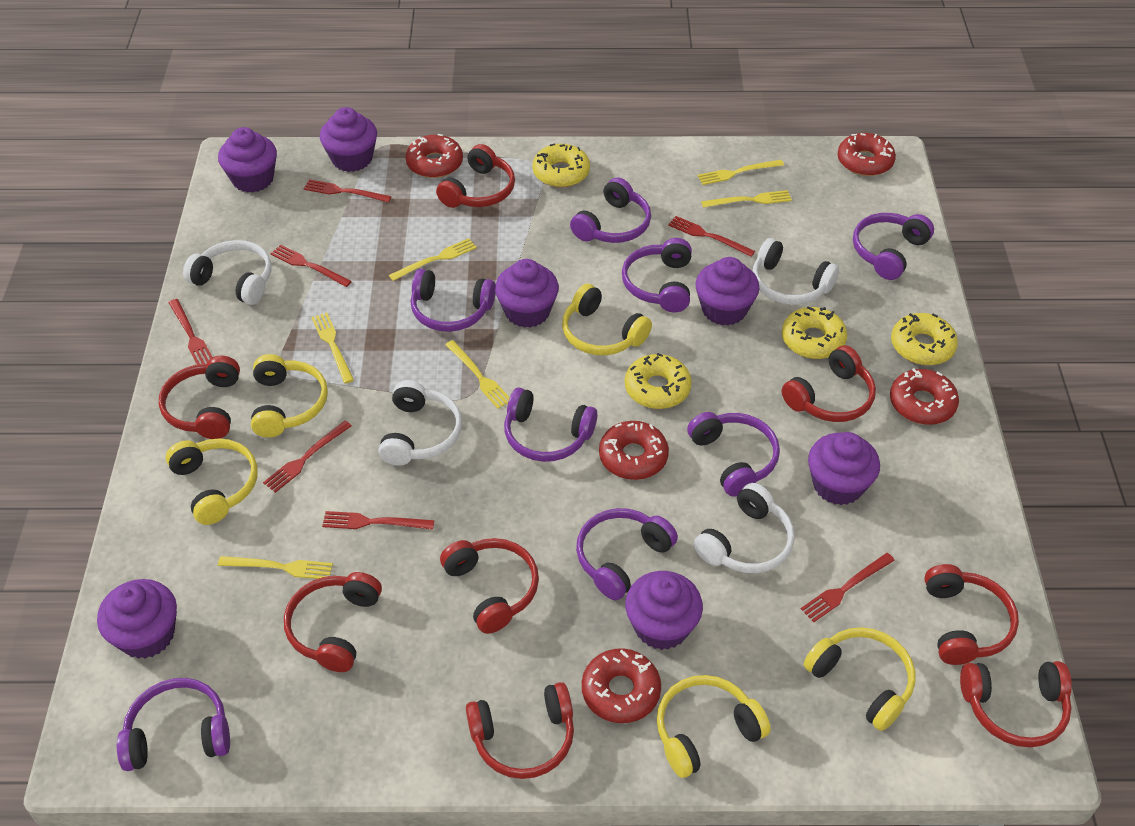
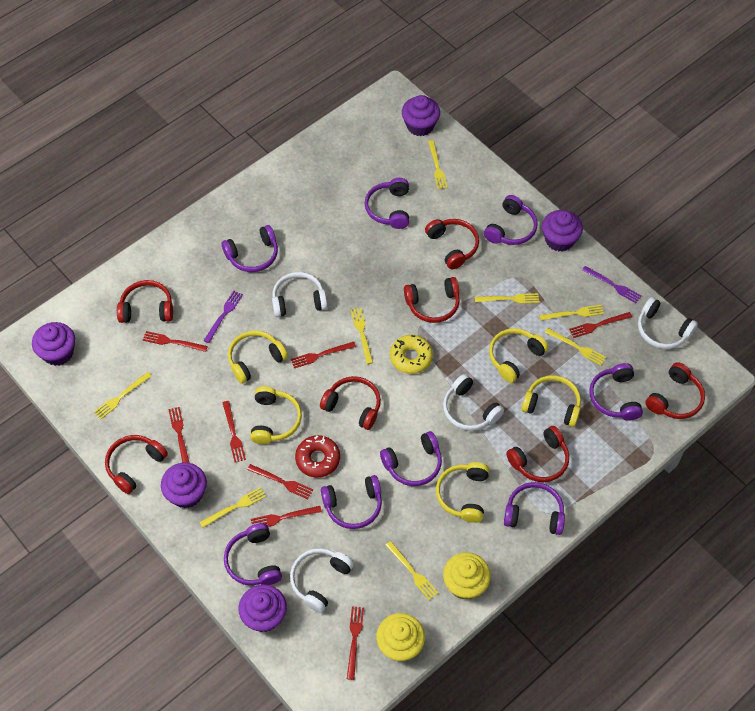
purple cupcake: 7 -> 5
purple fork: 0 -> 2
red donut: 5 -> 1
red fork: 7 -> 8
red headphones: 8 -> 7
yellow cupcake: 0 -> 2
yellow donut: 4 -> 1
yellow fork: 6 -> 8

